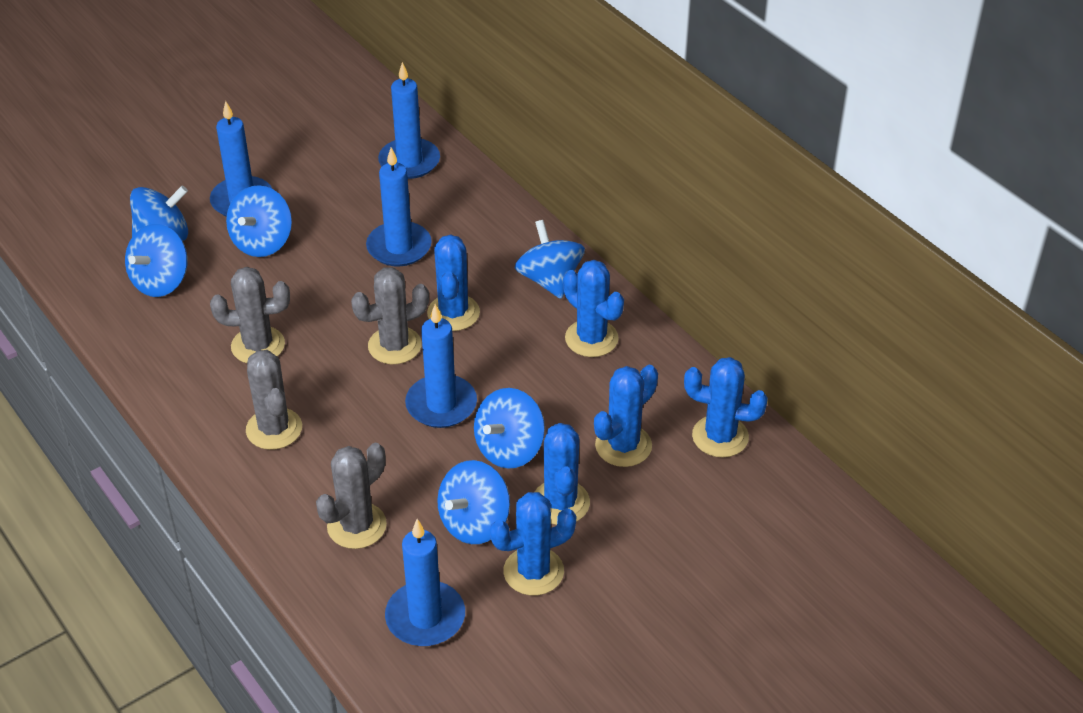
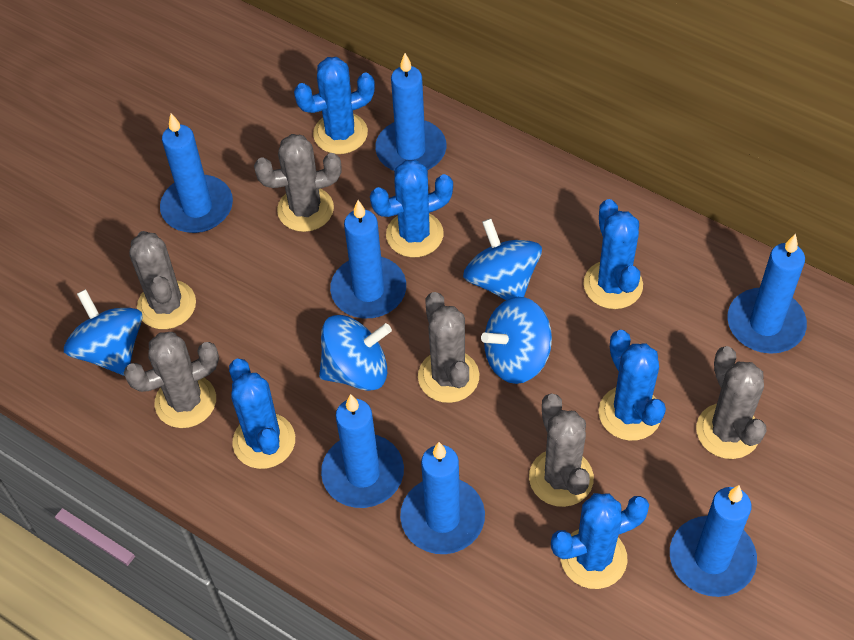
blue candle: 5 -> 7
blue spinning top: 6 -> 4
grey cactus: 4 -> 6

